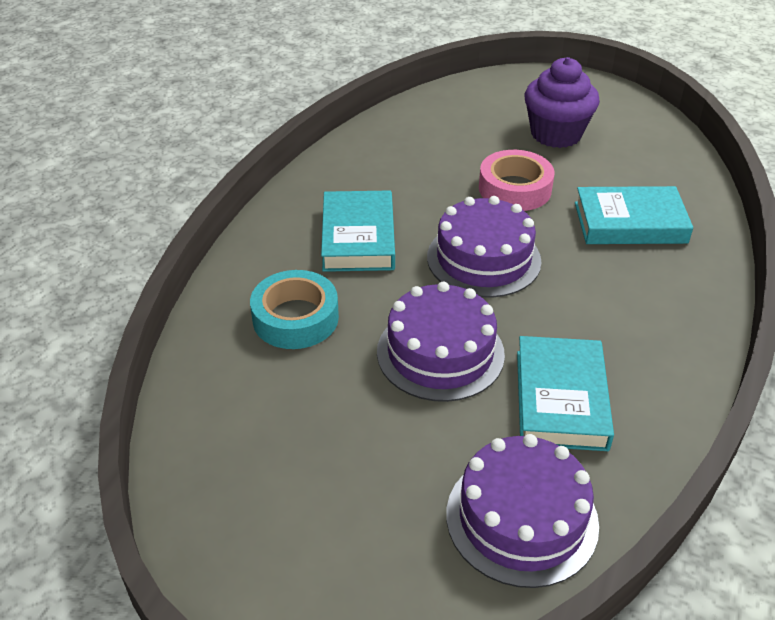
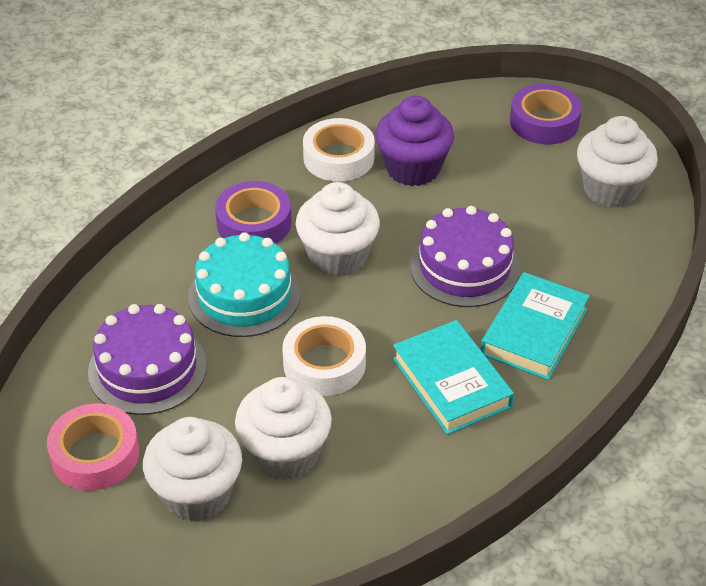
purple cake: 3 -> 2
purple tape: 0 -> 2
turquoise book: 3 -> 2
turquoise cake: 0 -> 1
turquoise tape: 1 -> 0
white cupcake: 0 -> 4
white tape: 0 -> 2

